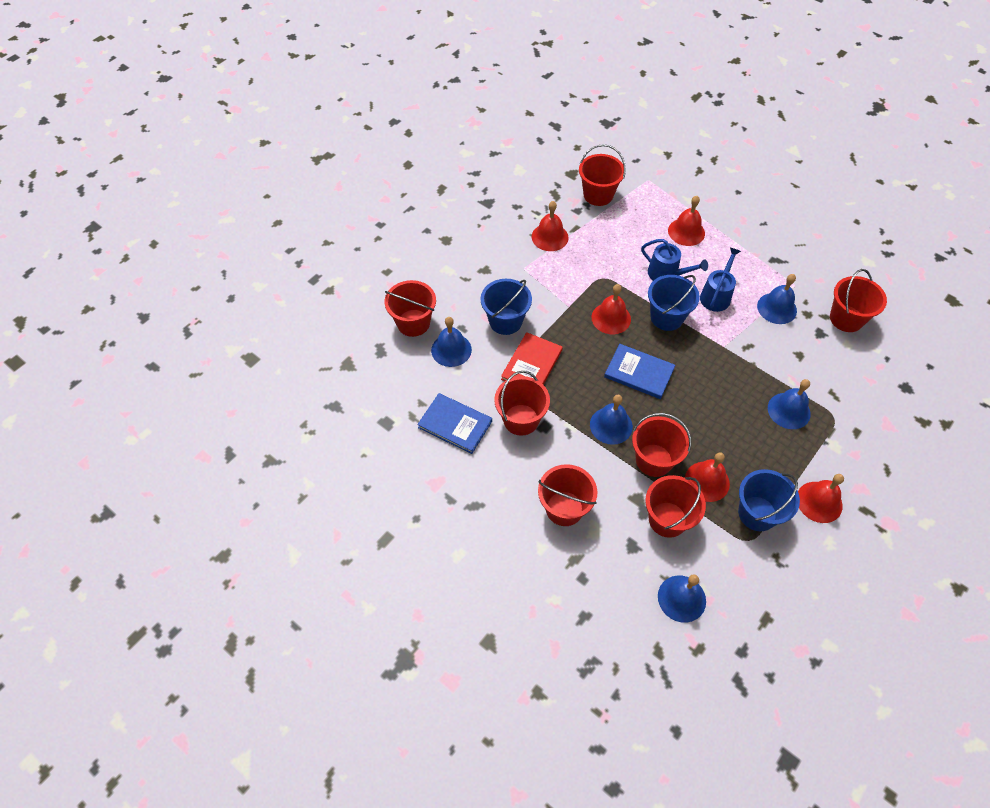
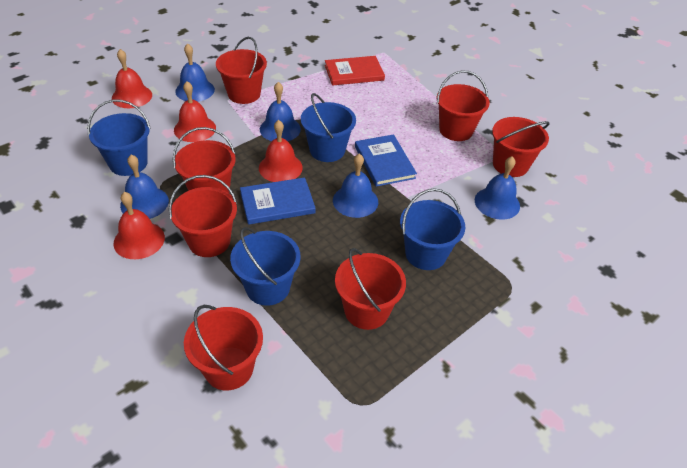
blue bucket: 3 -> 4
blue watering can: 2 -> 0
red bell: 5 -> 4

